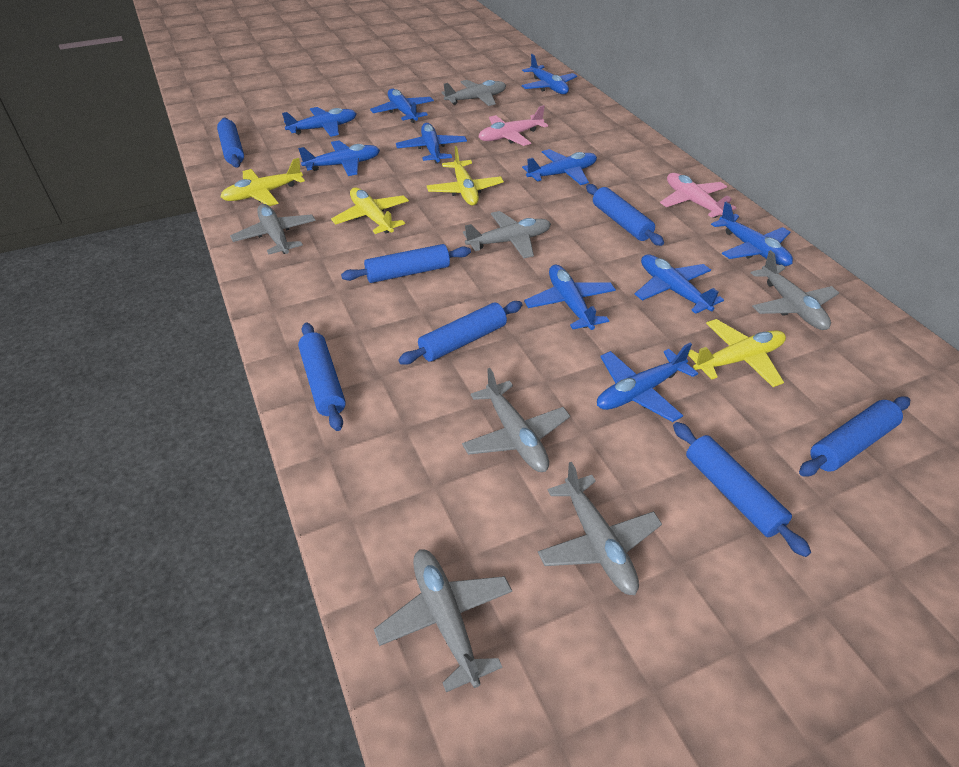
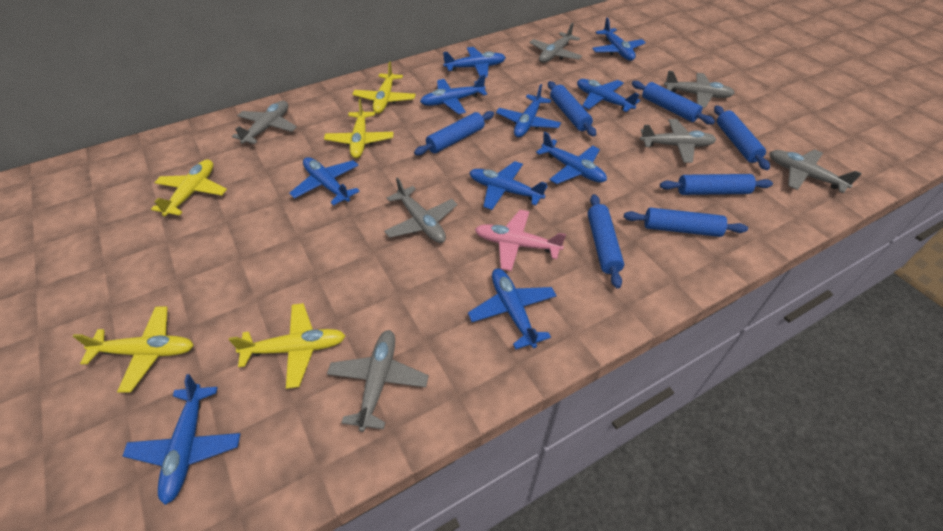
pink plane: 2 -> 1
yellow plane: 4 -> 5

